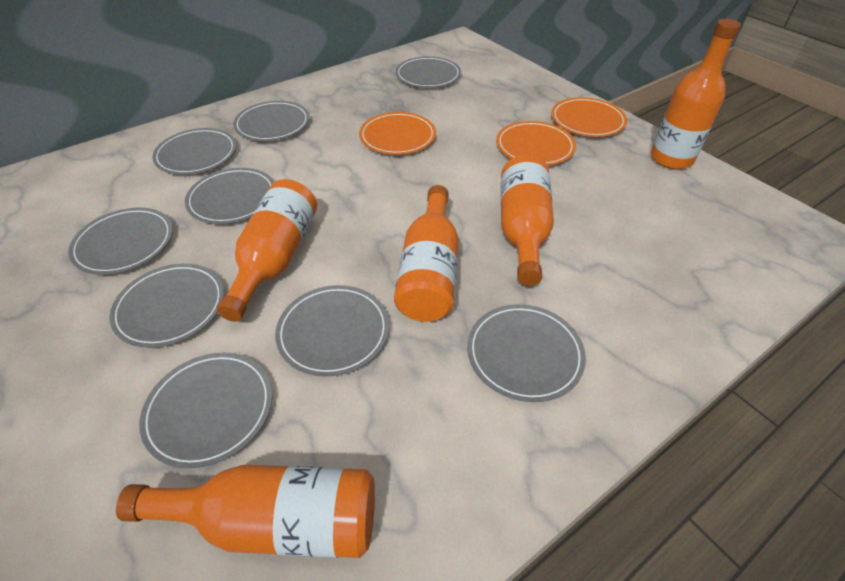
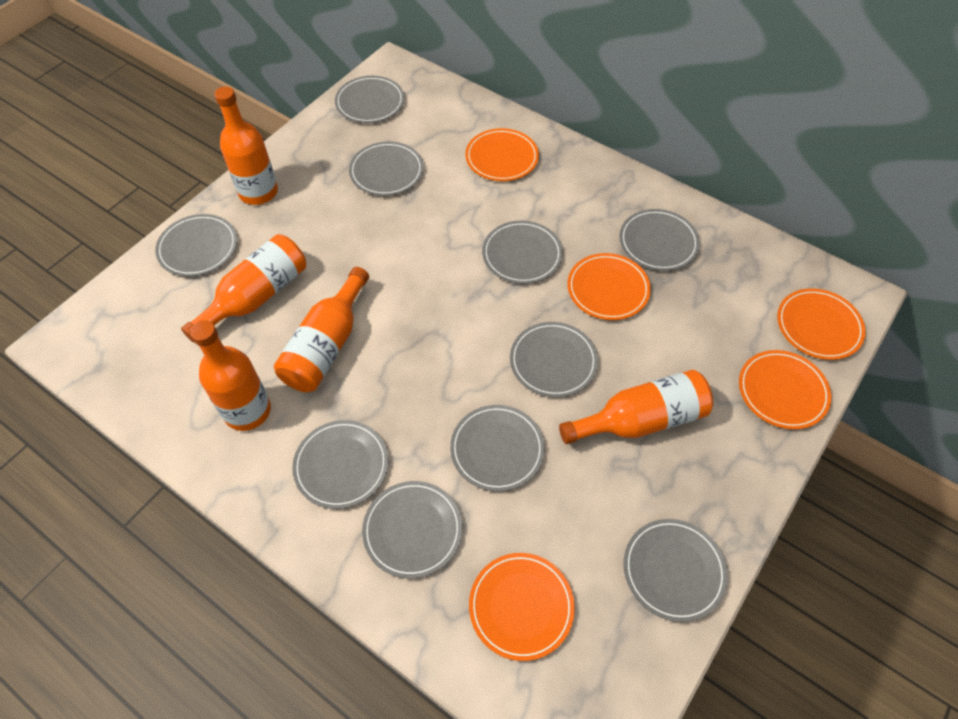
grey plate: 9 -> 10
orange plate: 3 -> 5

